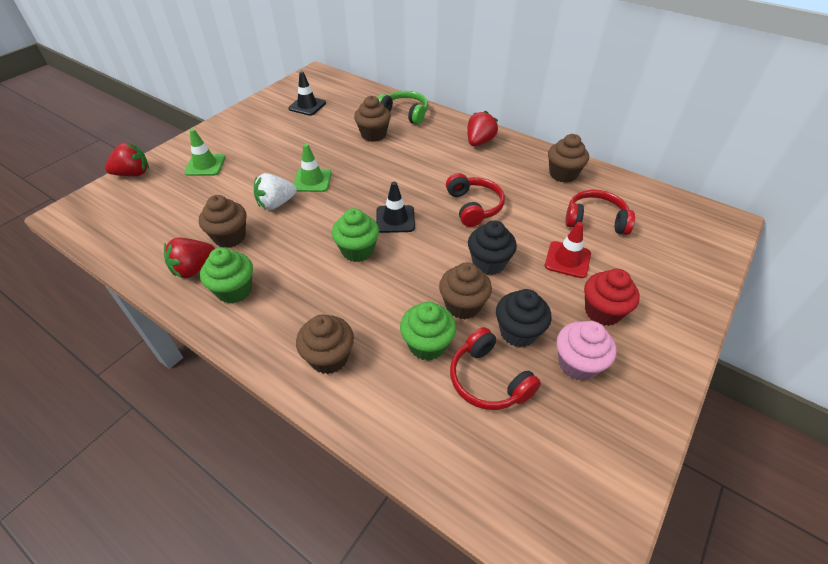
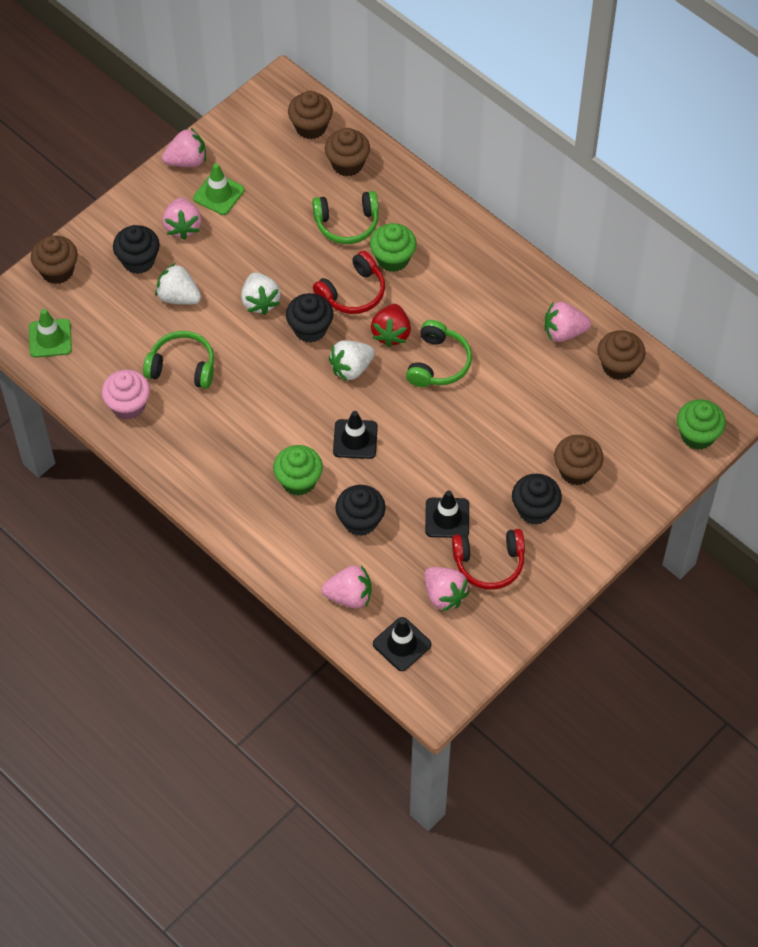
black cupcake: 2 -> 4
black traffic cone: 2 -> 3
green headphones: 1 -> 3
pink strawberry: 0 -> 5
red cupcake: 1 -> 0
red headphones: 3 -> 2
red strawberry: 3 -> 1
red traffic cone: 1 -> 0
white strawberry: 1 -> 3

